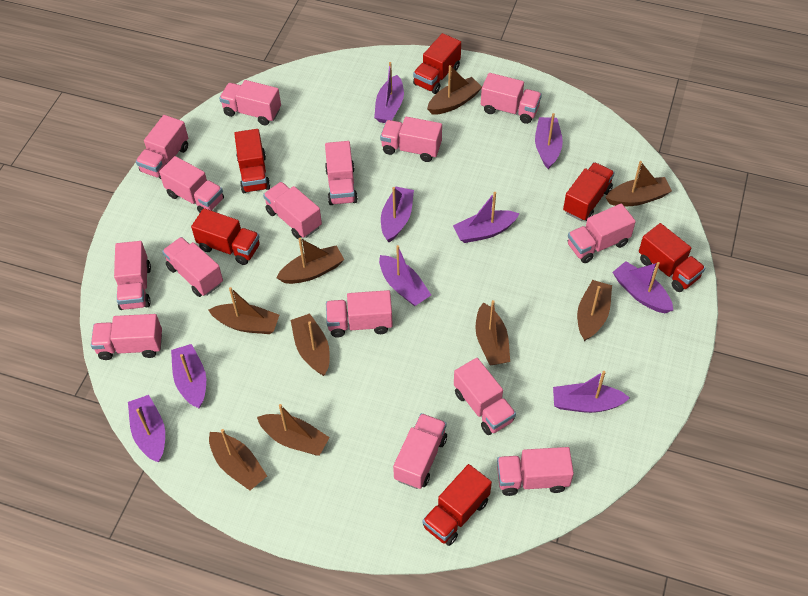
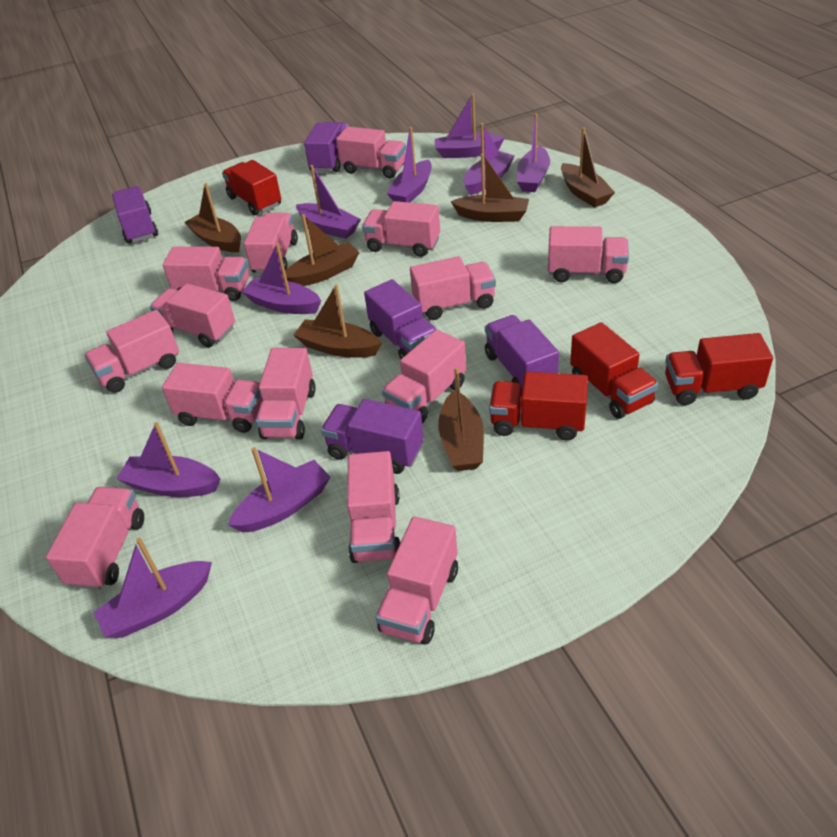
brown boat: 9 -> 6
pink truck: 15 -> 14
purple truck: 0 -> 5
red truck: 6 -> 4

